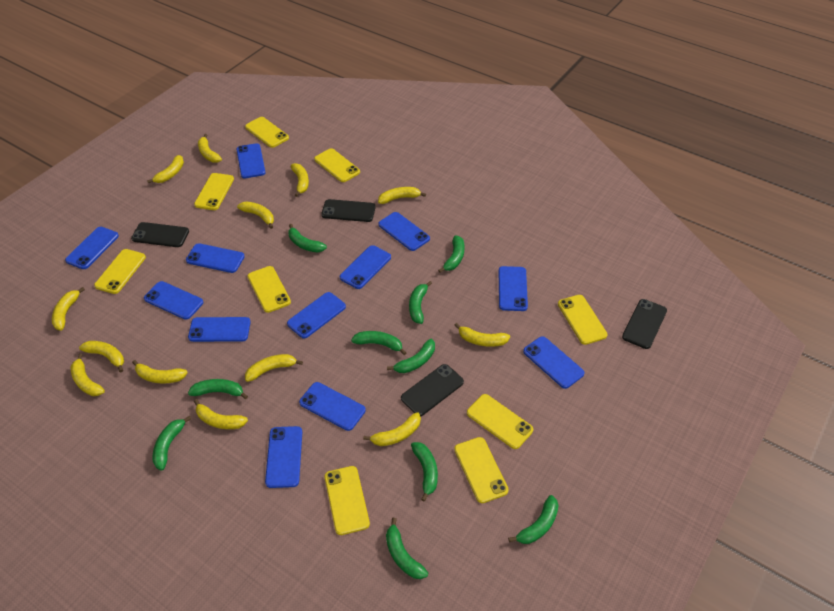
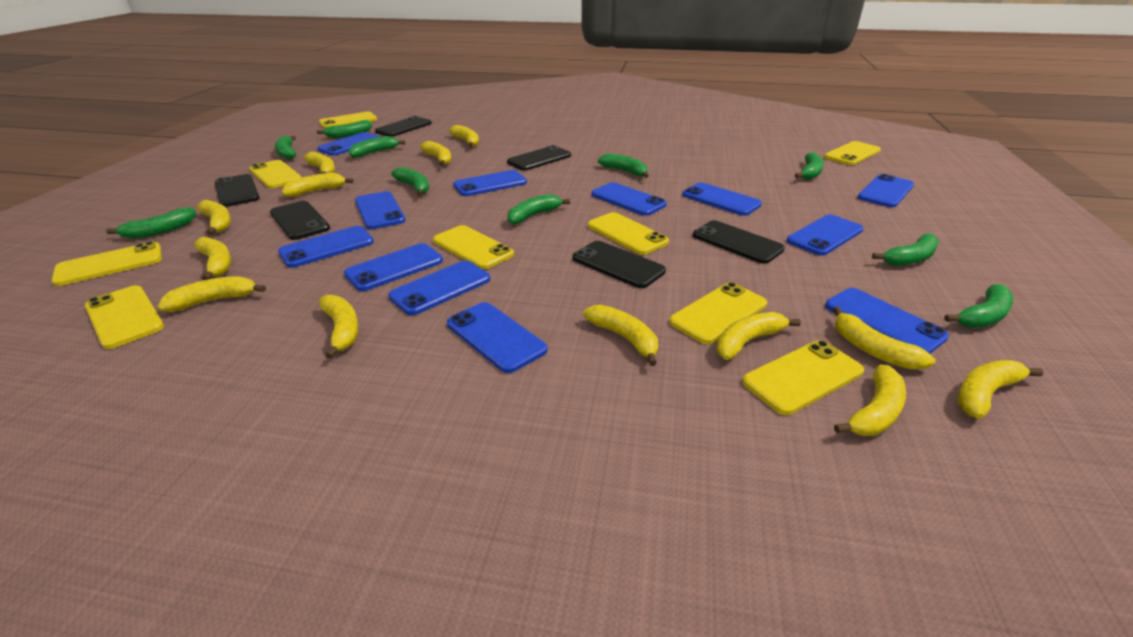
black phone: 4 -> 6

